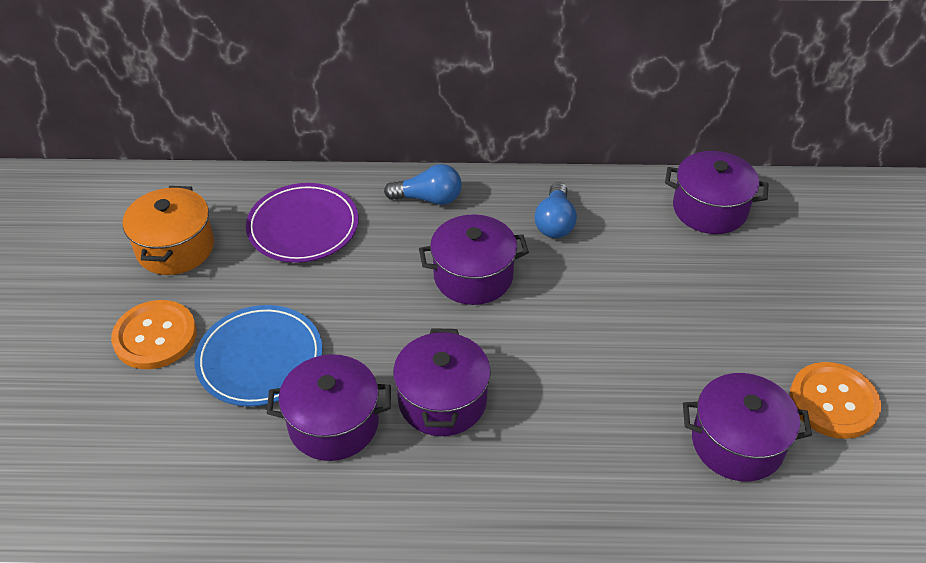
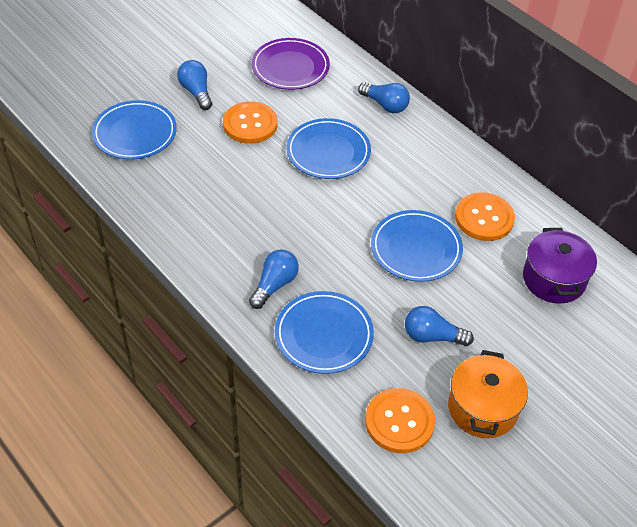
blue light bulb: 2 -> 4
blue plate: 1 -> 4
orange button: 2 -> 3
purple pot: 5 -> 1

